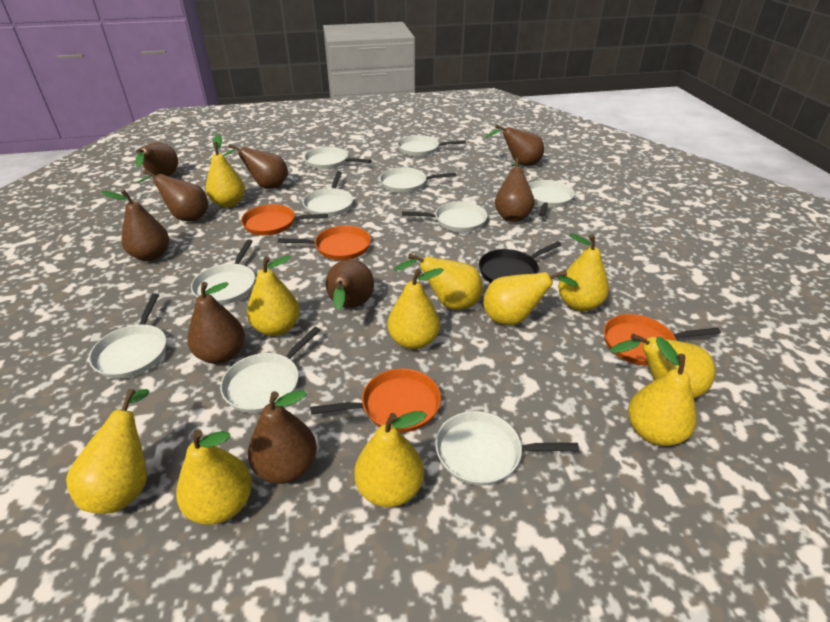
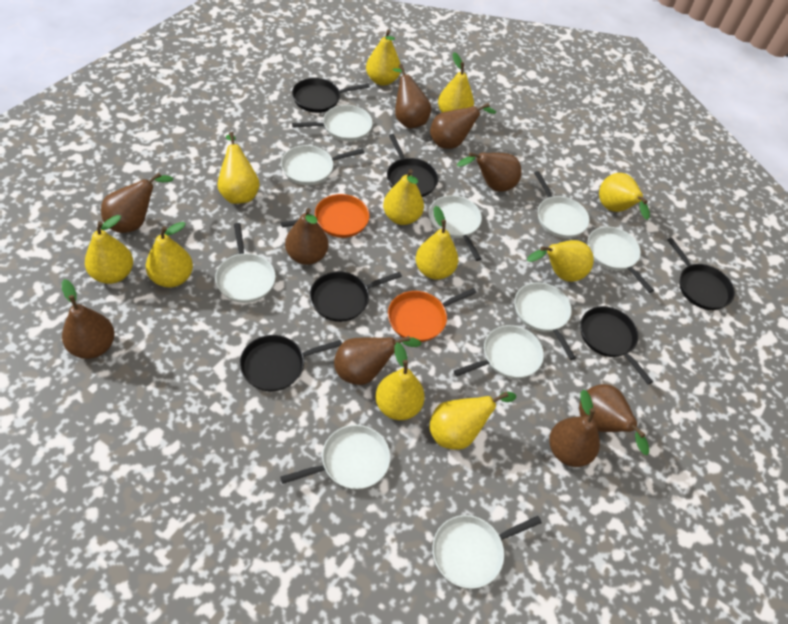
black pan: 1 -> 6
orange pan: 4 -> 2

